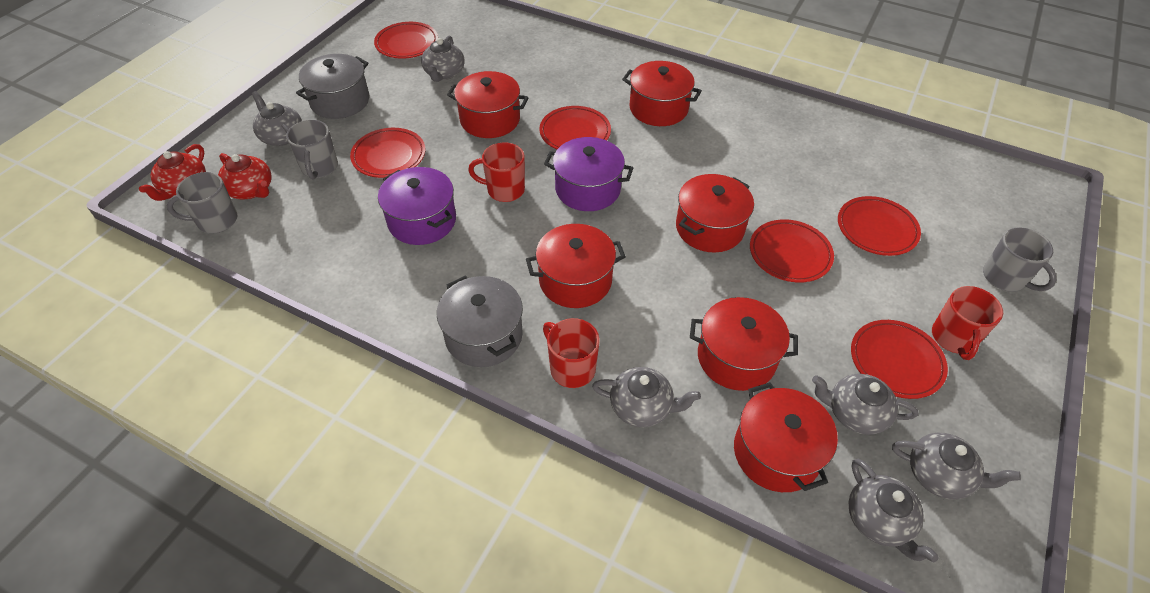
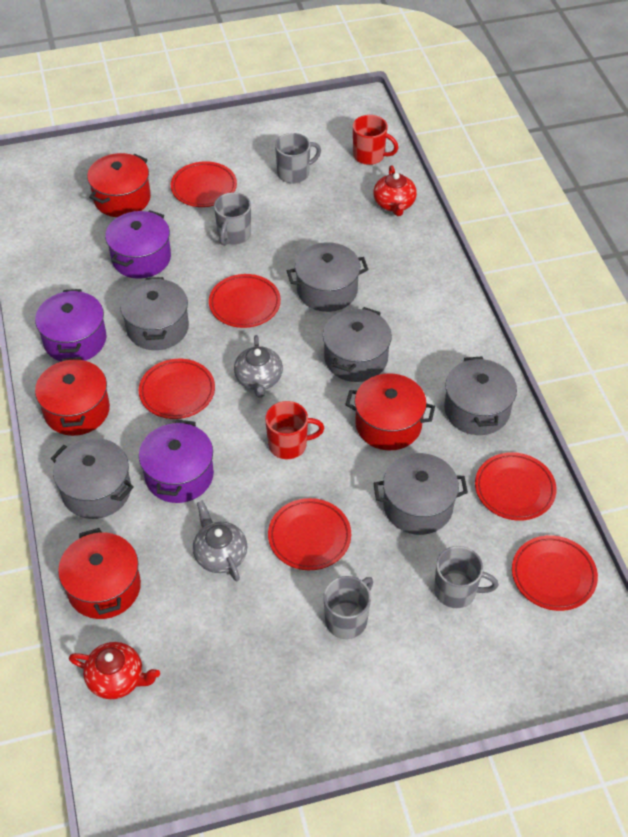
grey mug: 3 -> 4
grey pot: 2 -> 6
grey teapot: 6 -> 2
purple pot: 2 -> 3
red mug: 3 -> 2
red pot: 6 -> 4

